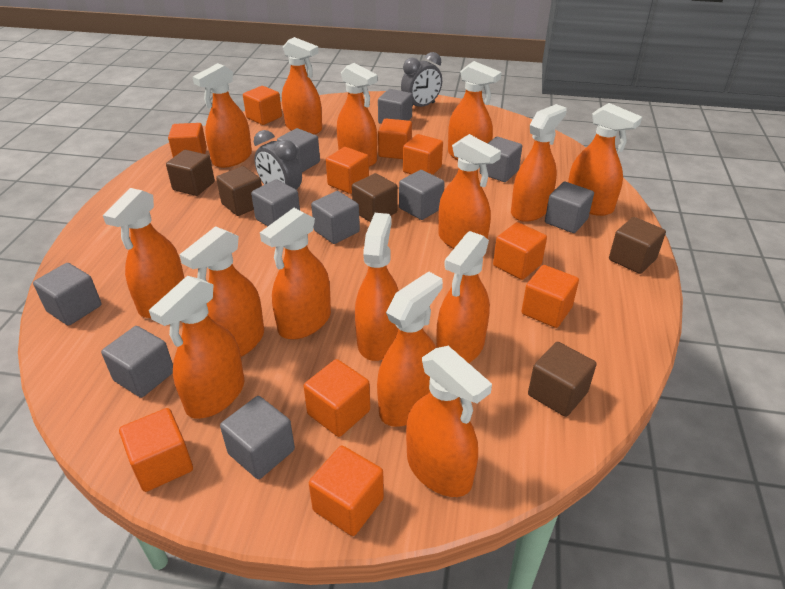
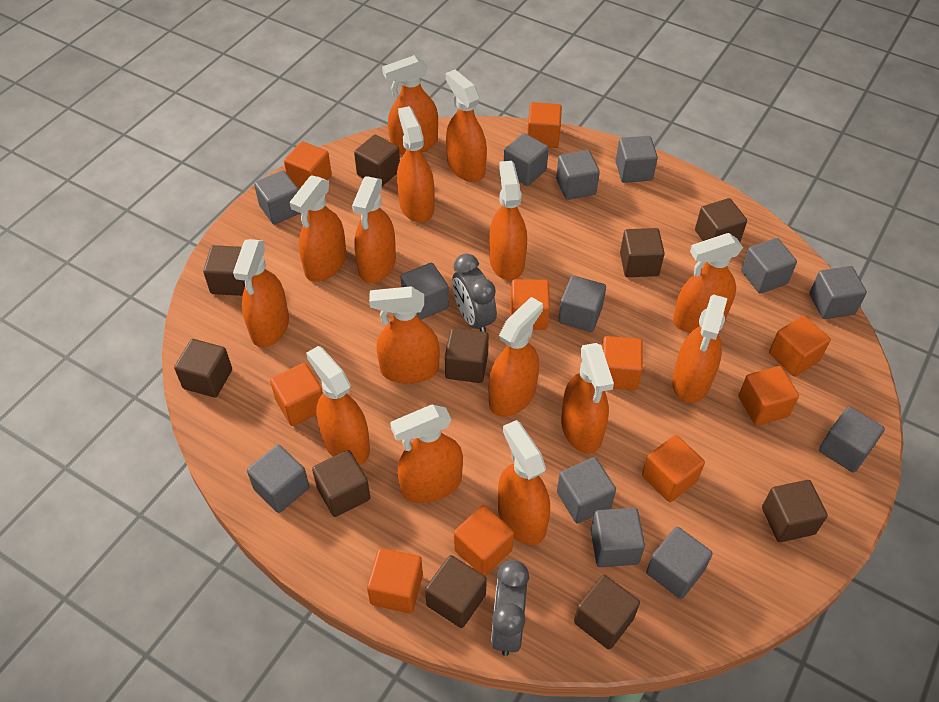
brown cube: 5 -> 10
grey cube: 10 -> 13

